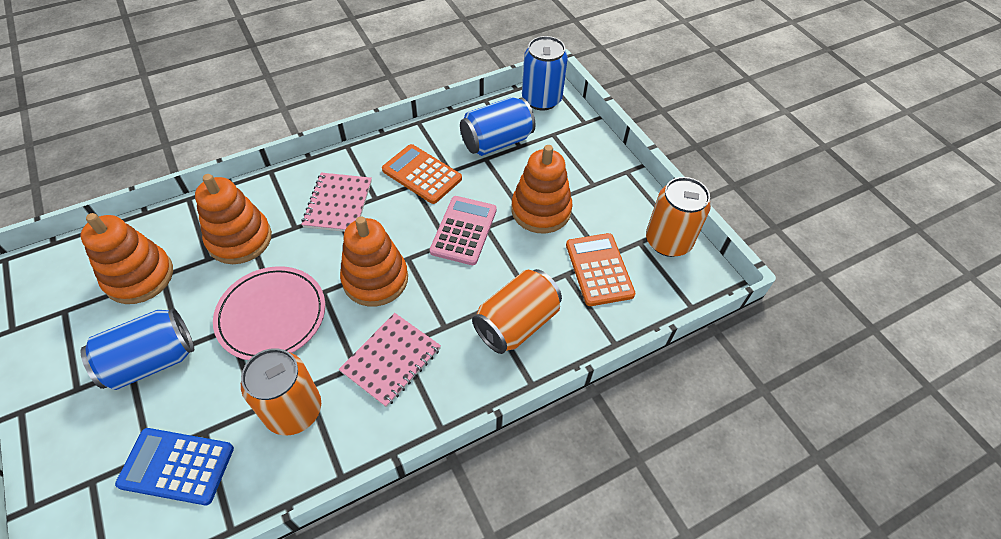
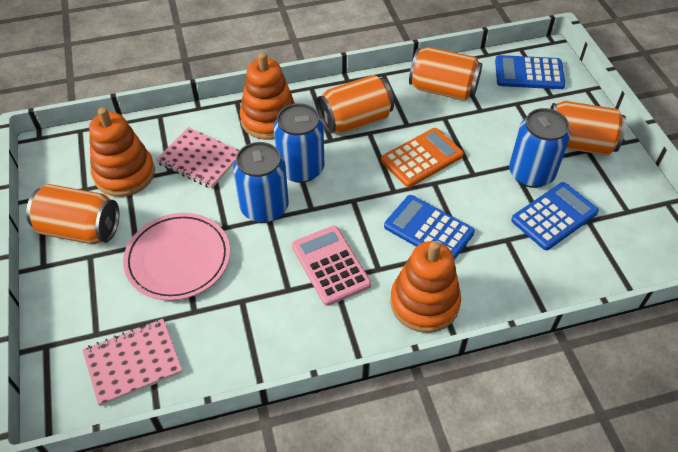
blue calculator: 1 -> 3
orange calculator: 2 -> 1
orange can: 3 -> 4
orange stacking toy: 4 -> 3

